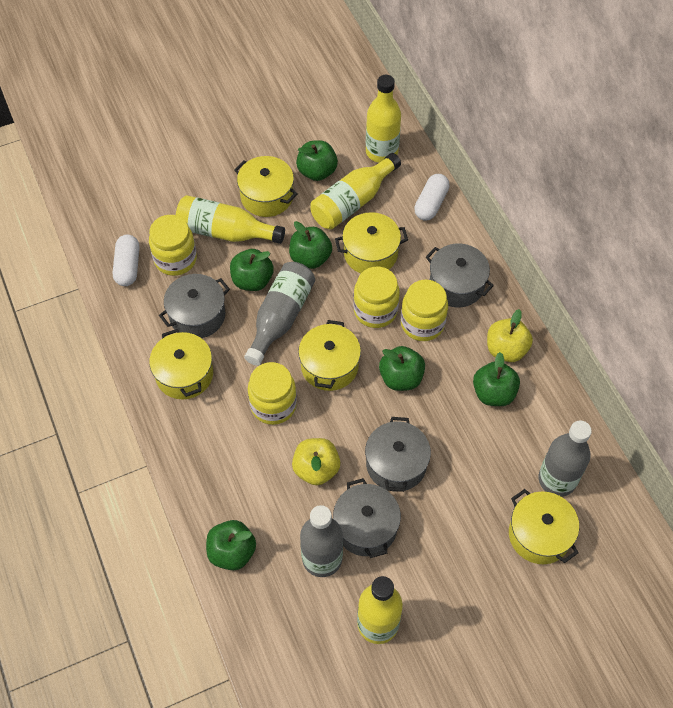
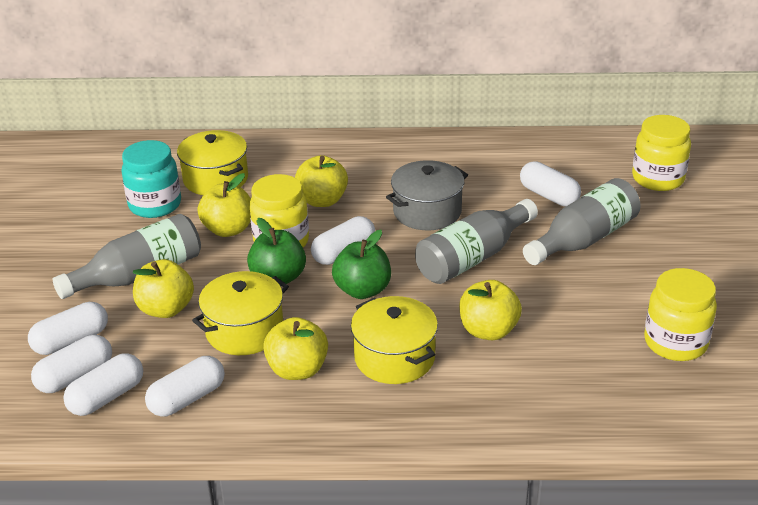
green apple: 6 -> 2
grey pot: 4 -> 1
turquoise jar: 0 -> 1
white capsule: 2 -> 6
yellow apple: 2 -> 5
yellow bottle: 4 -> 0
yellow jar: 4 -> 3
yellow pot: 5 -> 3

